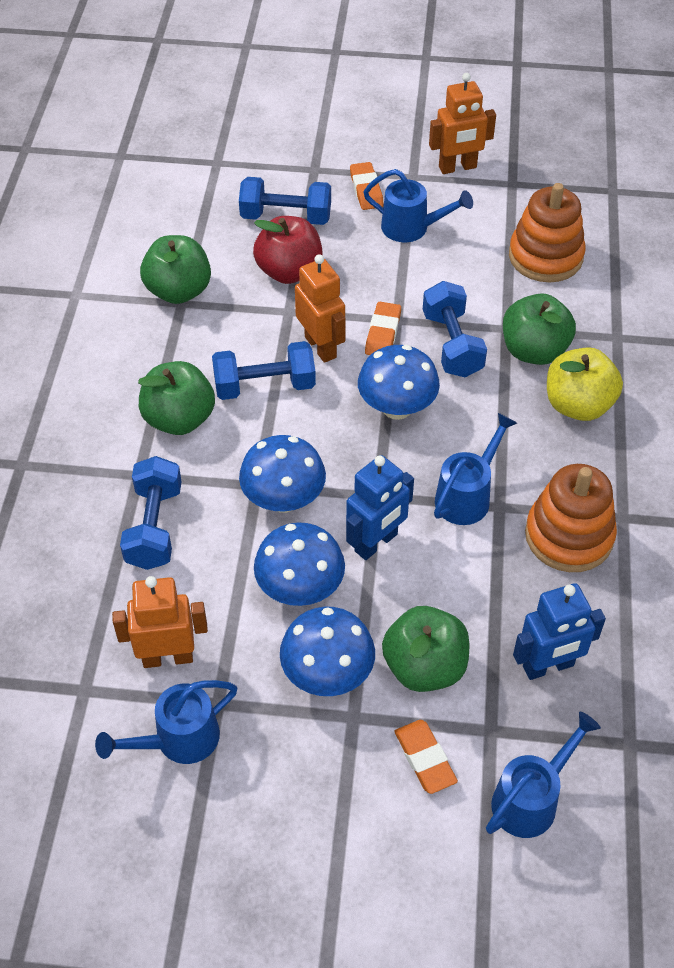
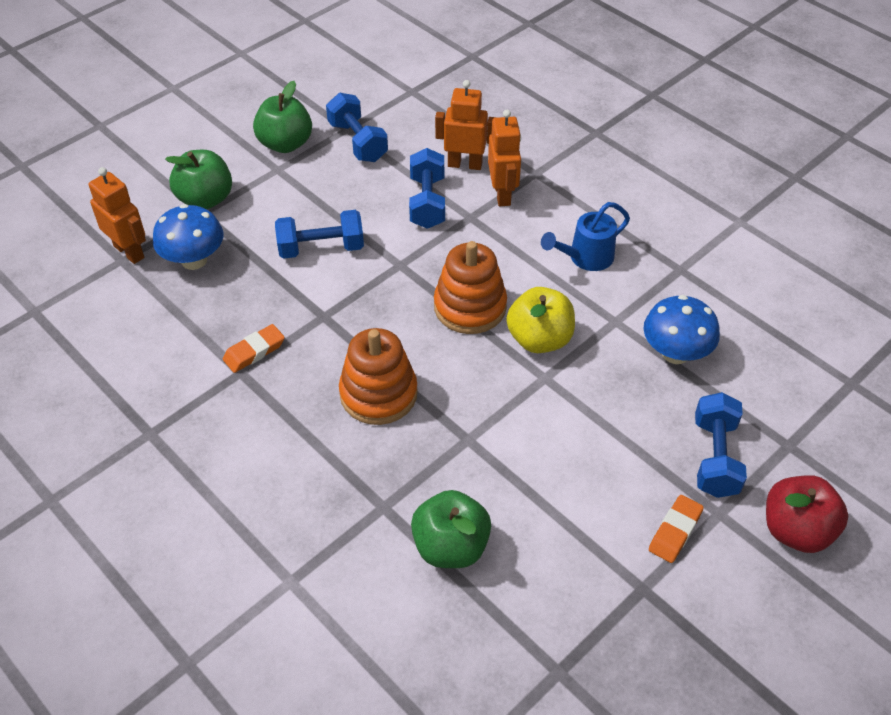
blue mushroom: 4 -> 2
blue robot: 2 -> 0
blue watering can: 4 -> 1
green apple: 4 -> 3
orange eraser: 3 -> 2

